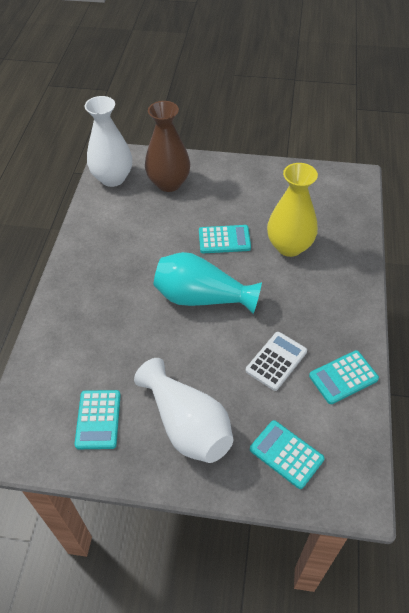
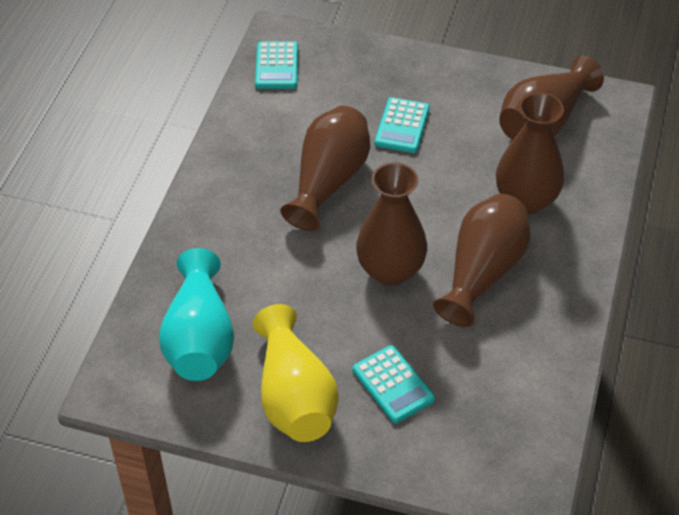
brown vase: 1 -> 5
turquoise calculator: 4 -> 3
white calculator: 1 -> 0
white vase: 2 -> 0

